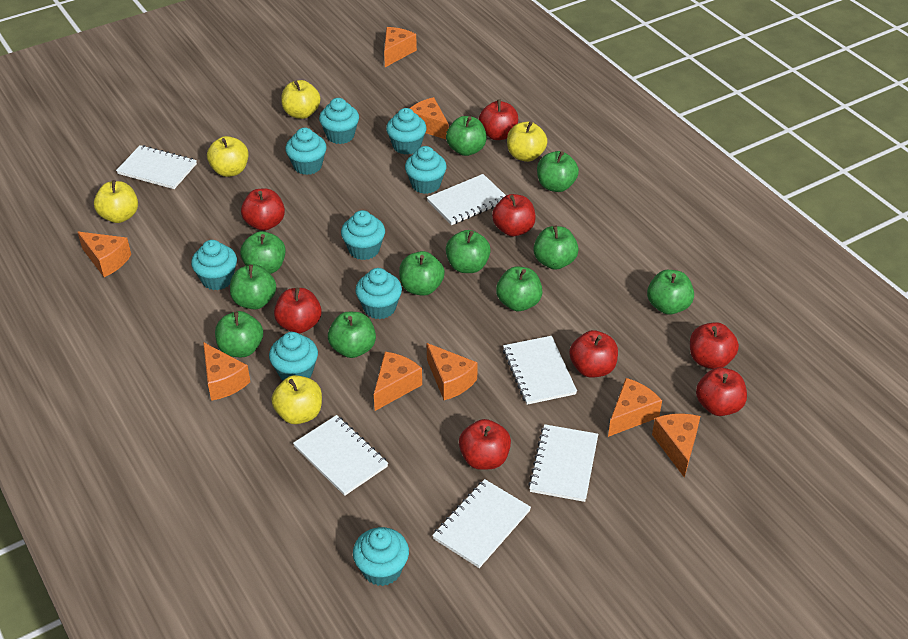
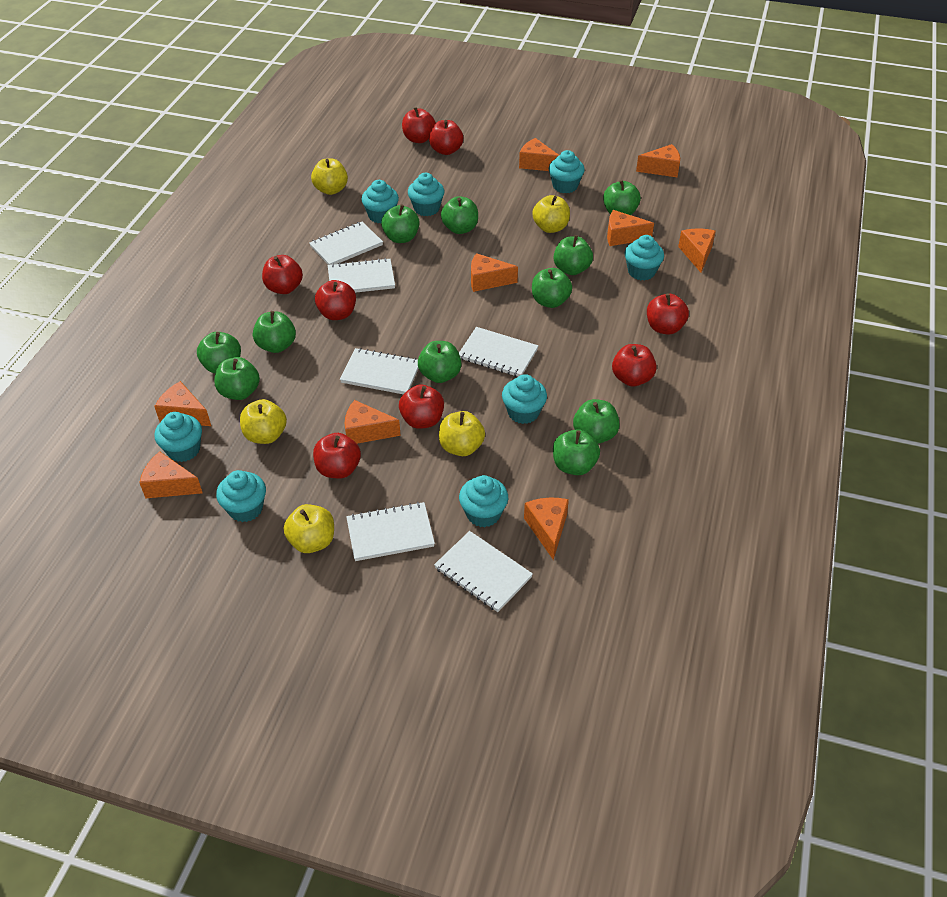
orange cheese: 8 -> 9
turquoise cupcake: 9 -> 8

